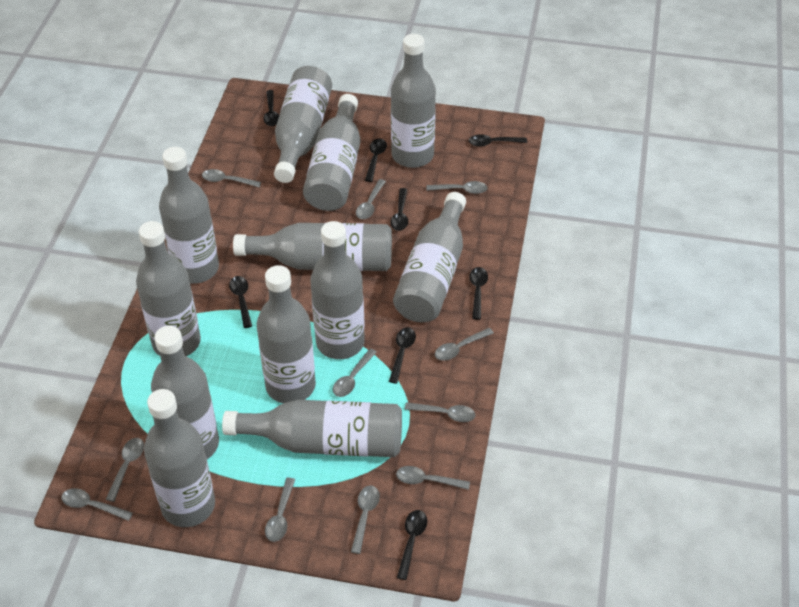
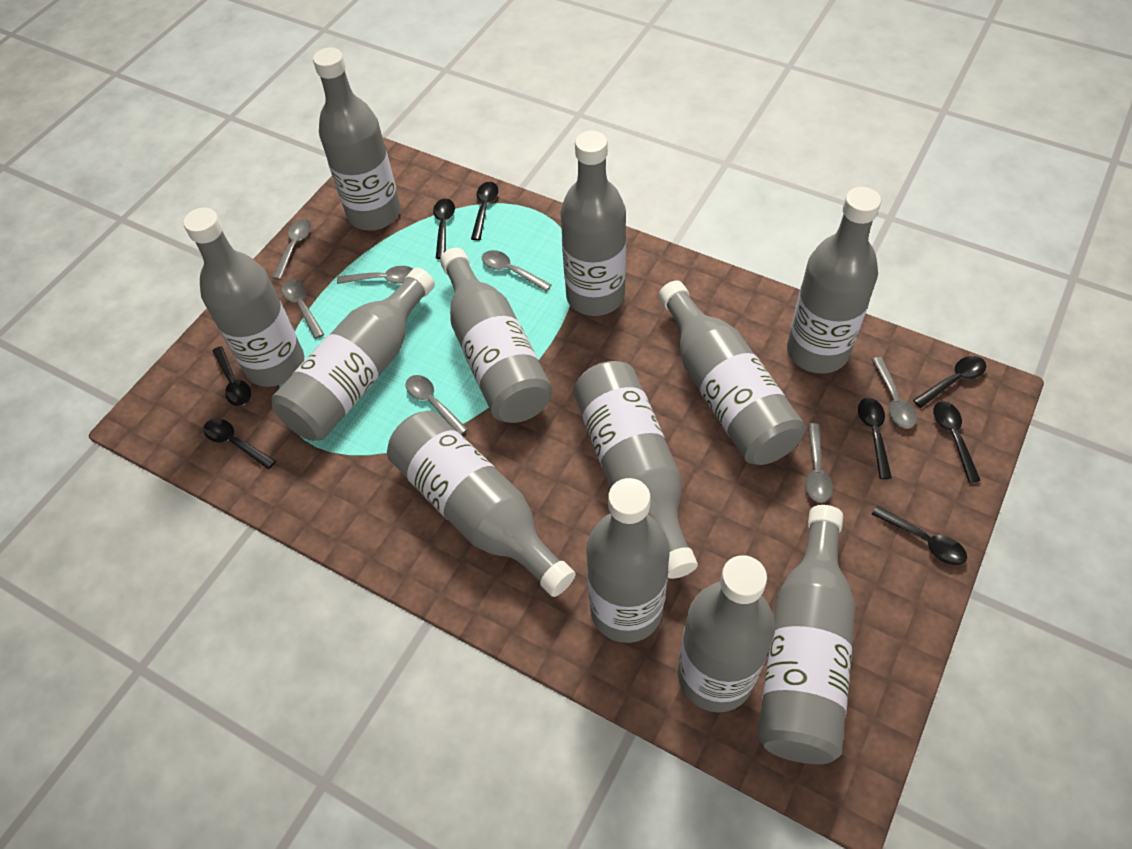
grey spoon: 11 -> 7

